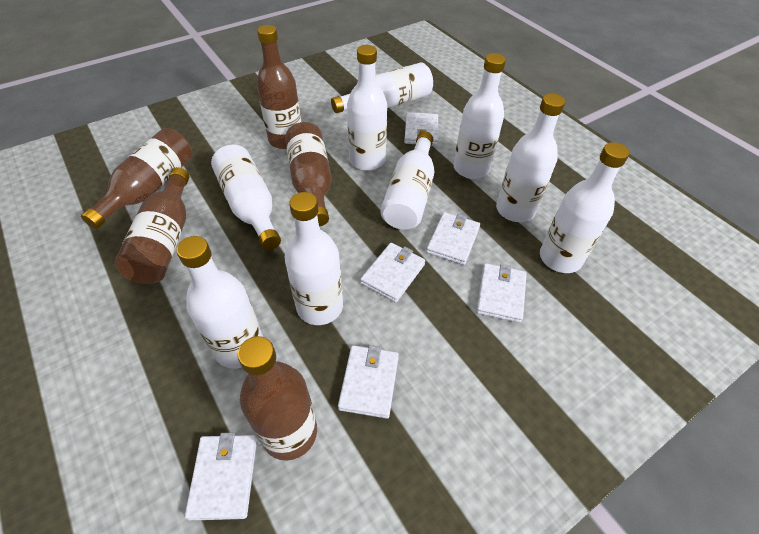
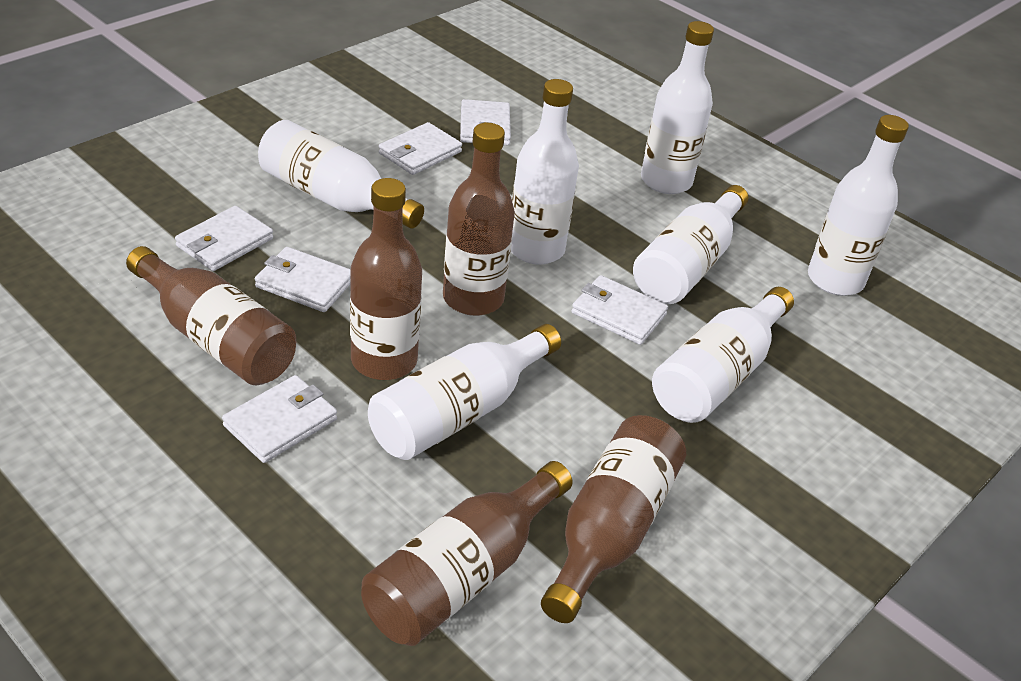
white bottle: 9 -> 7

